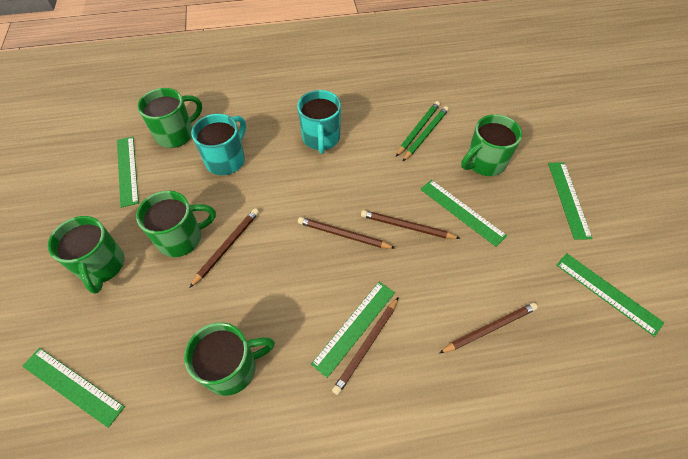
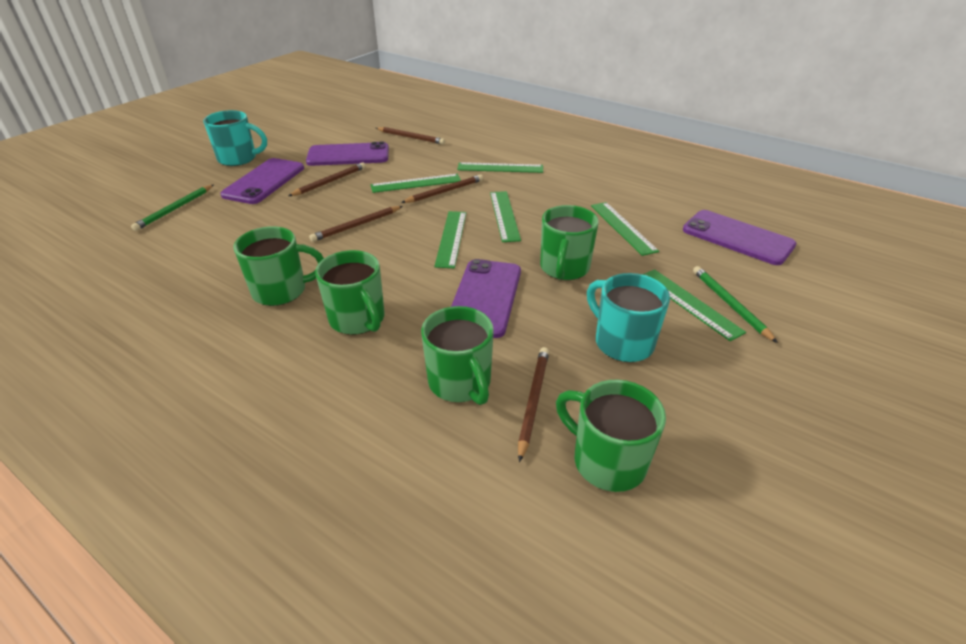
purple phone: 0 -> 4

